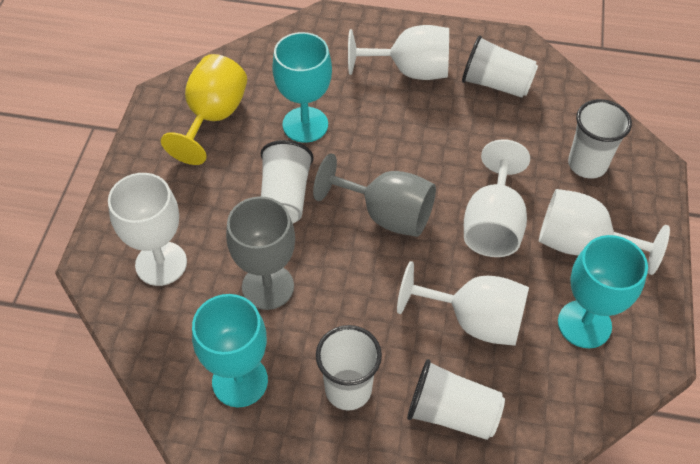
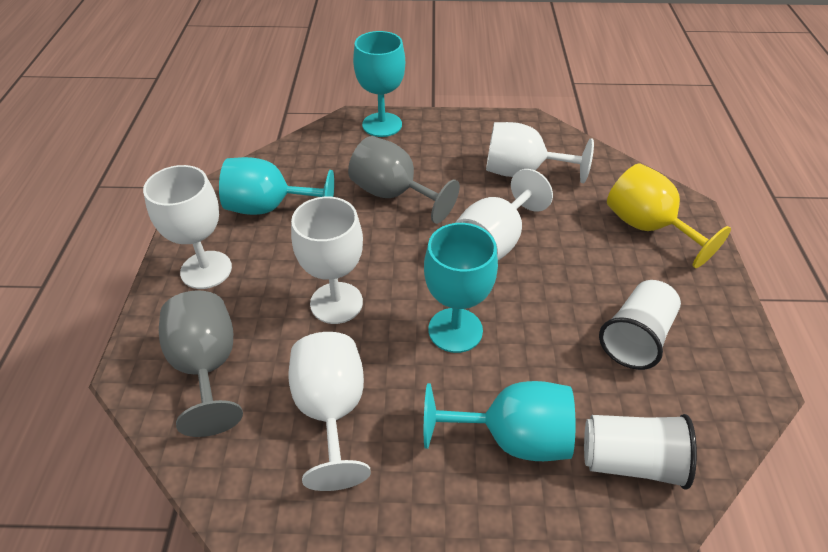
turquoise goblet: 3 -> 4
white cup: 5 -> 2

